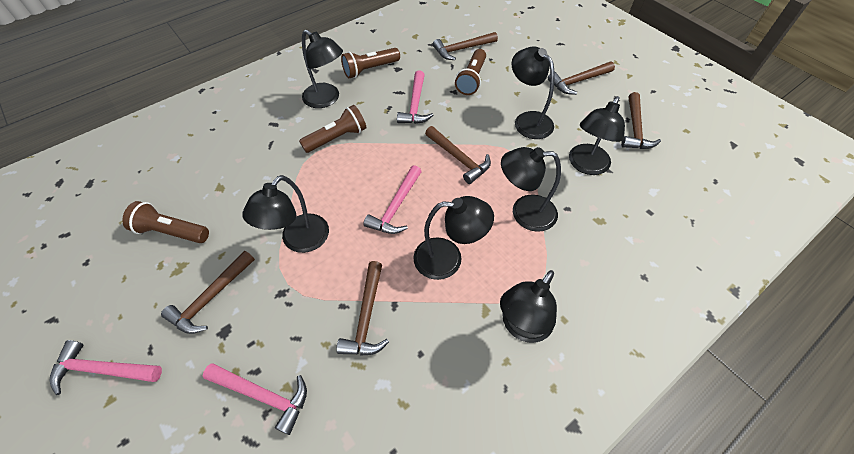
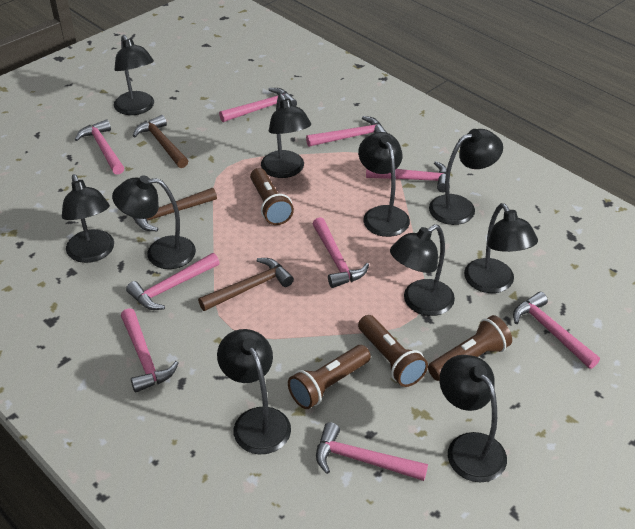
black lamp: 7 -> 10
brown hammer: 6 -> 3
pink hammer: 4 -> 9

